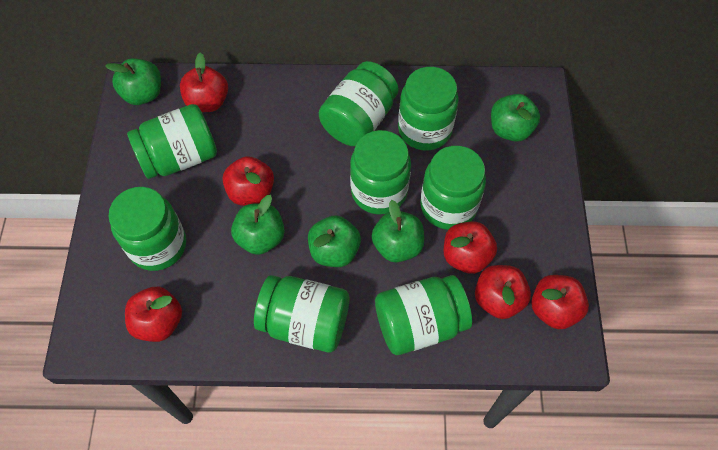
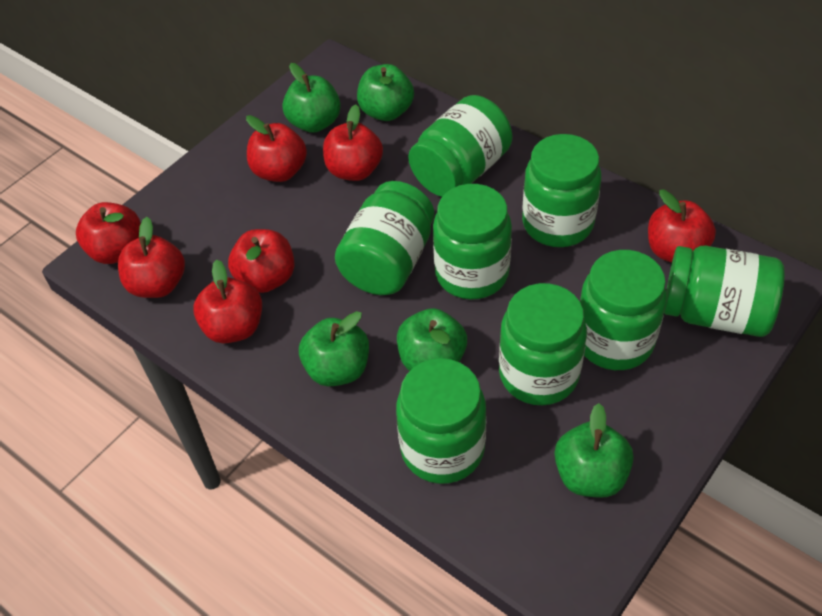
red apple: 6 -> 7

